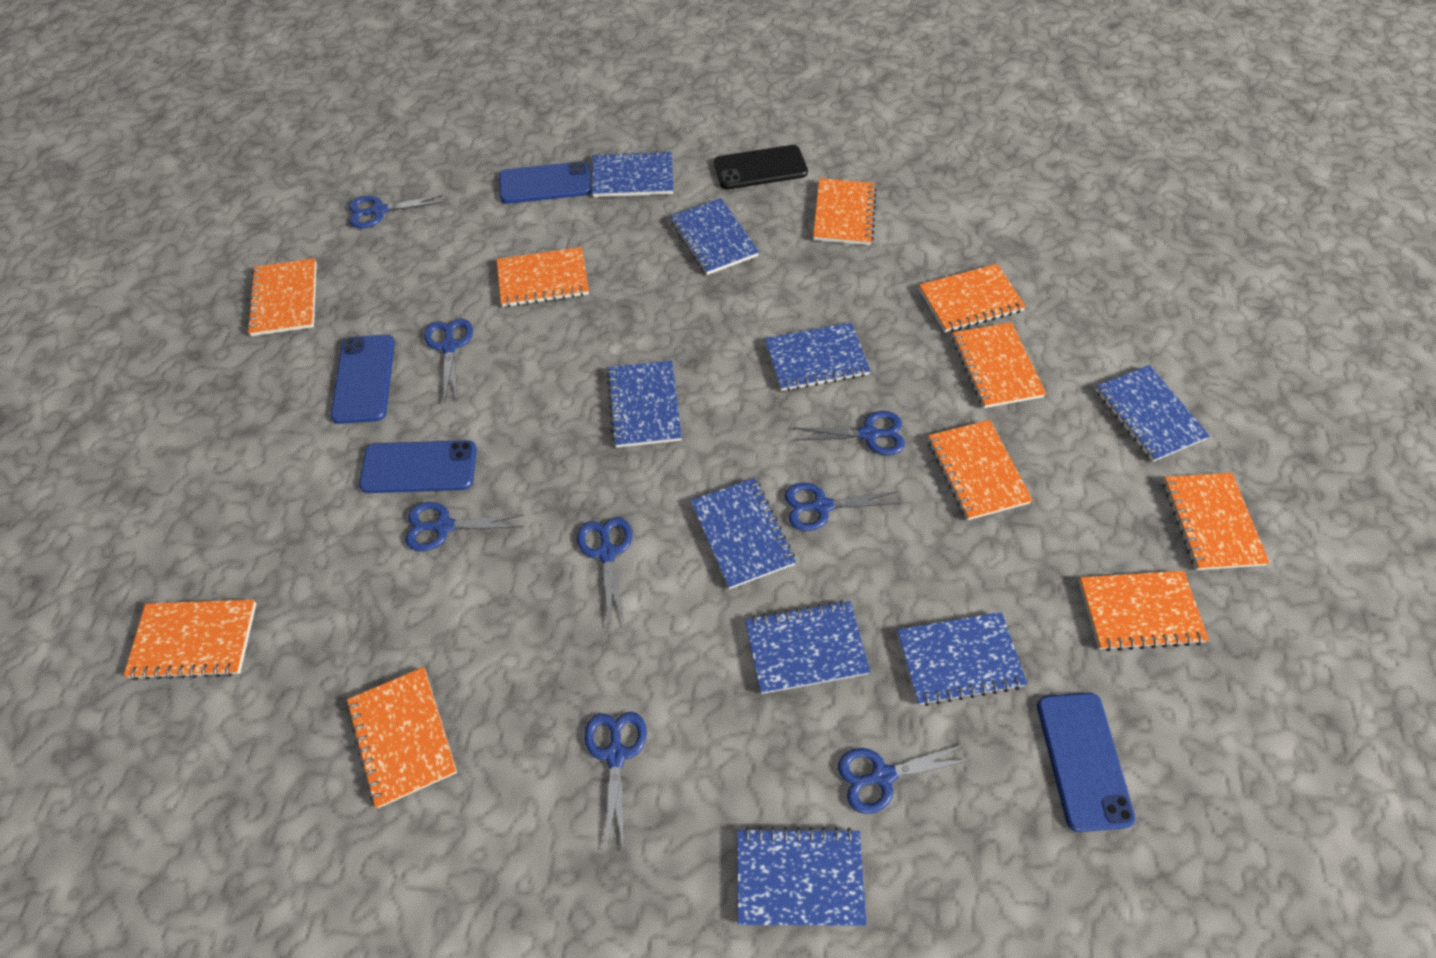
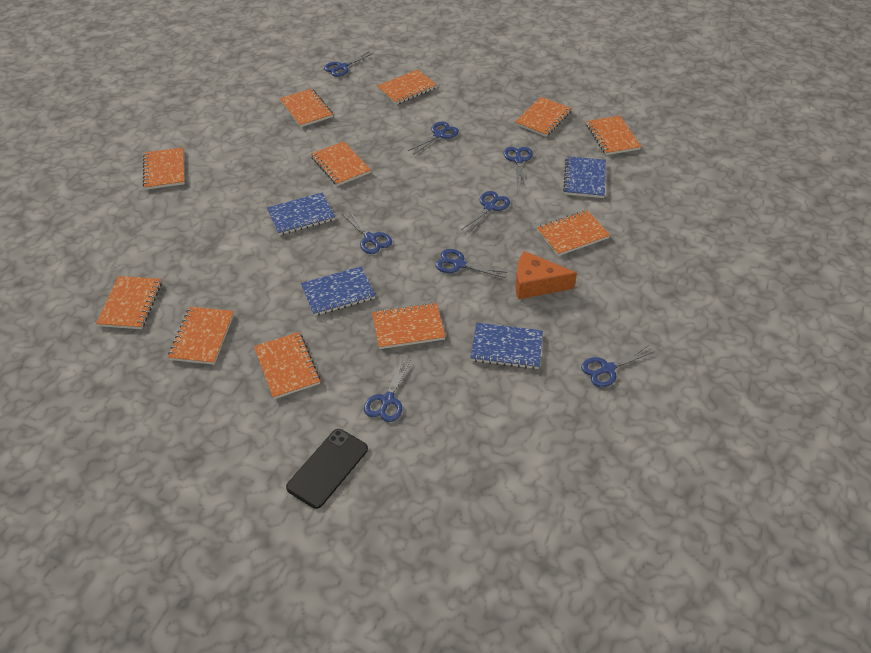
blue notebook: 9 -> 4
blue phone: 4 -> 0
orange cheese: 0 -> 1
orange notebook: 10 -> 11

